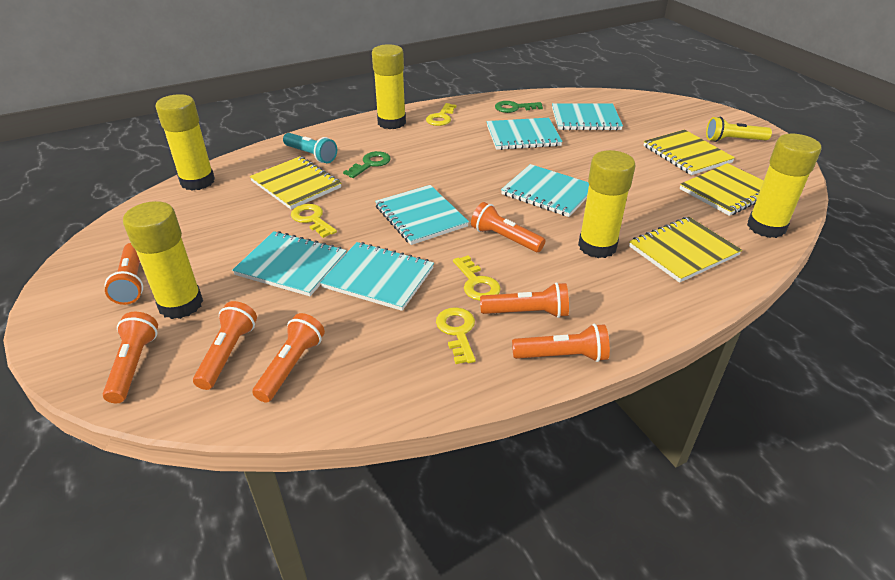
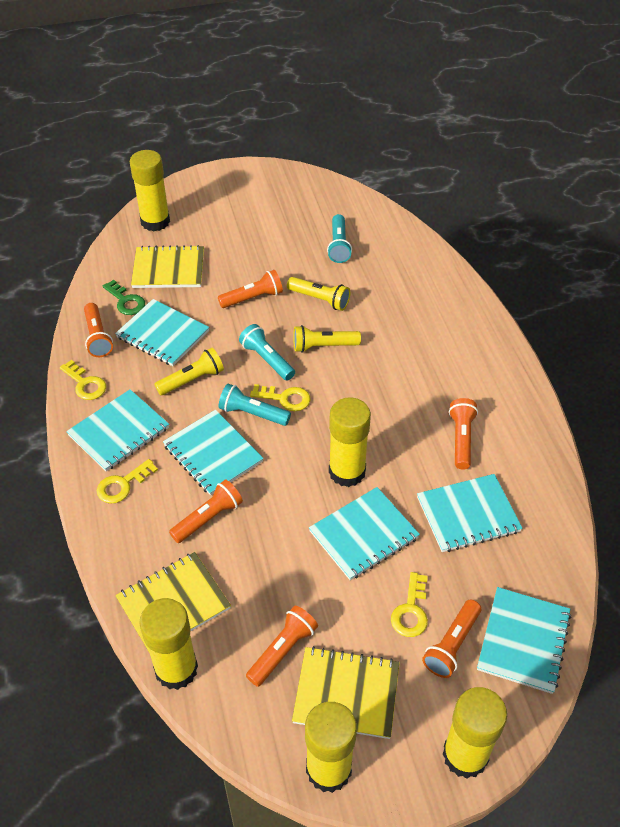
green key: 2 -> 1
orange flashlight: 7 -> 6
turquoise flashlight: 1 -> 3
yellow flashlight: 1 -> 3
yellow notebook: 4 -> 3

